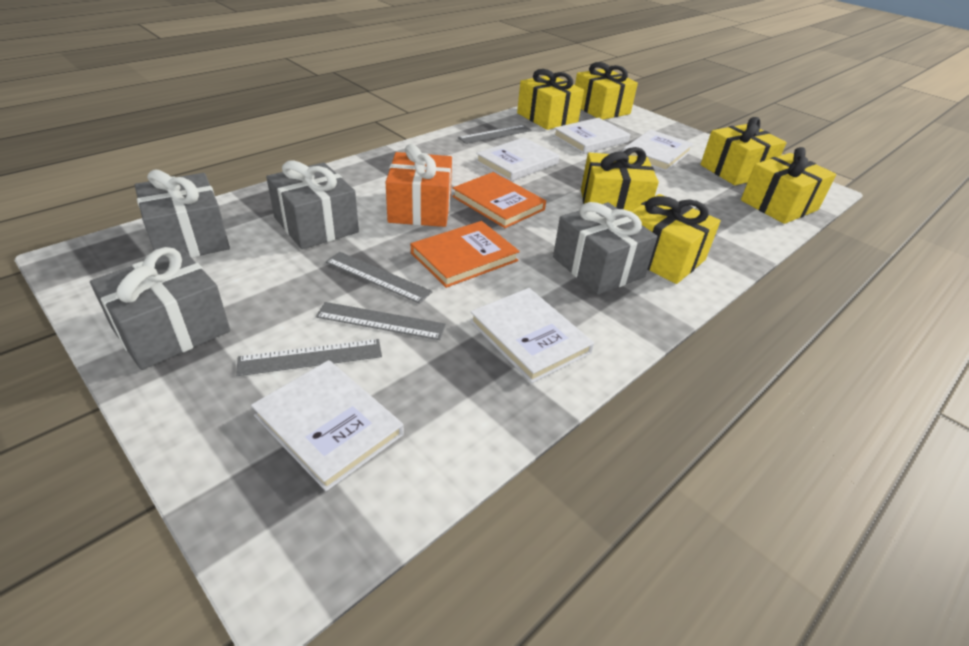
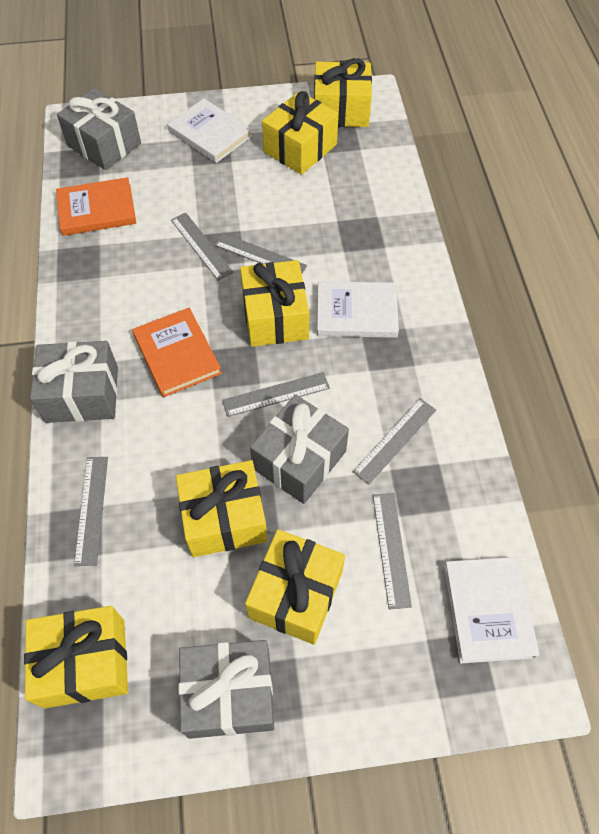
grey ruler: 4 -> 6
orange gift: 1 -> 0
white book: 5 -> 3

